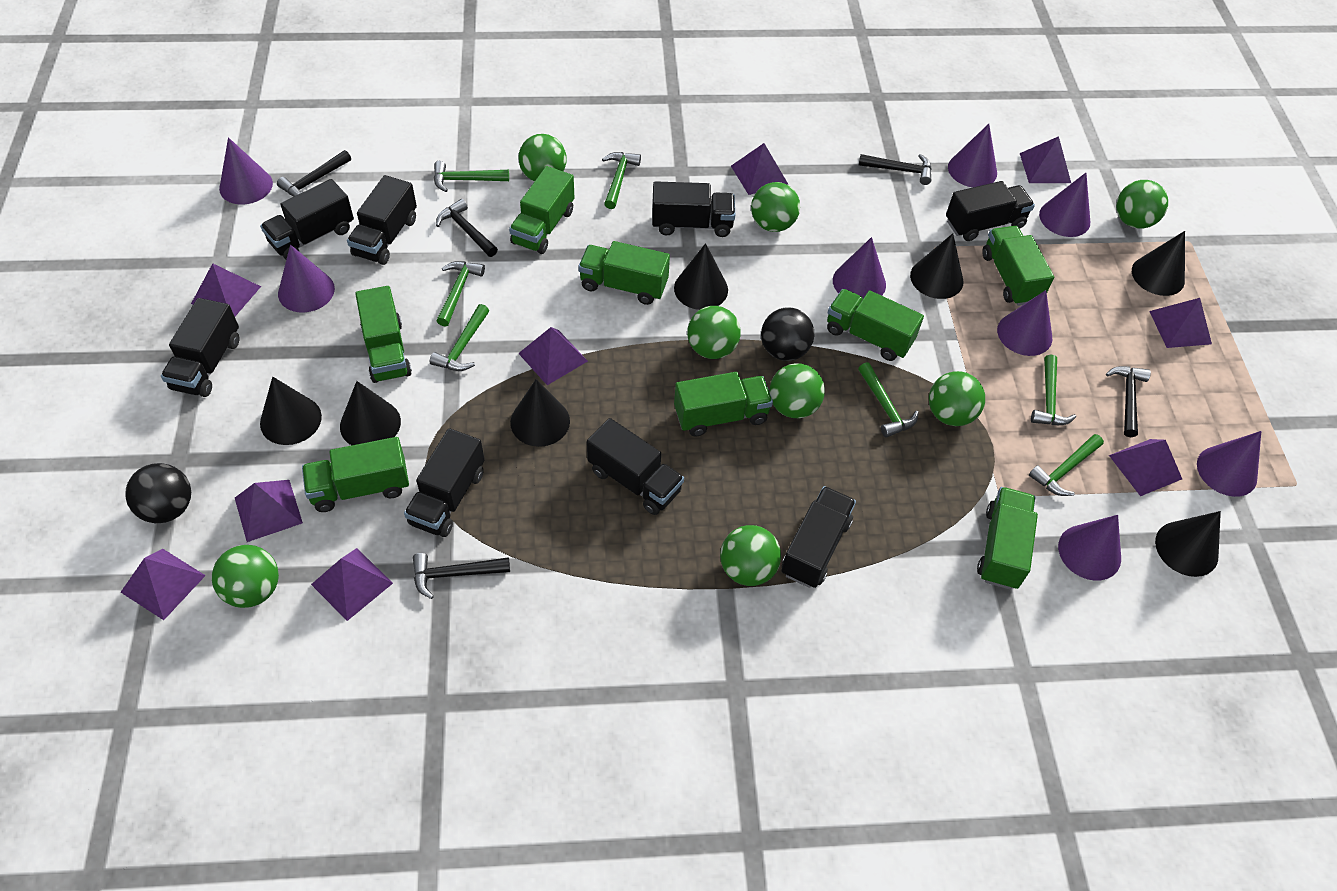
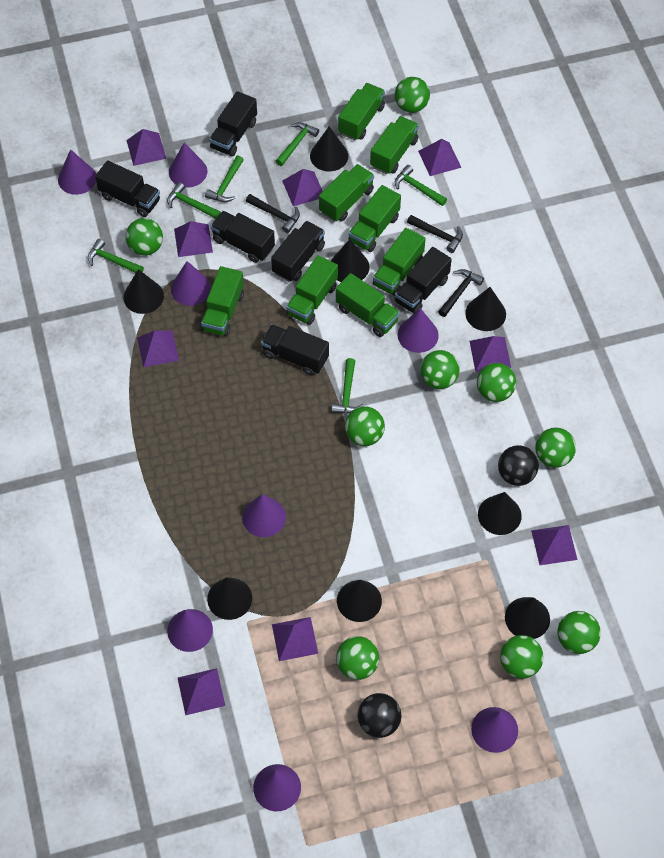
black cone: 7 -> 8
black hammer: 5 -> 3
black truck: 8 -> 6
green ball: 8 -> 9
green hammer: 7 -> 6

